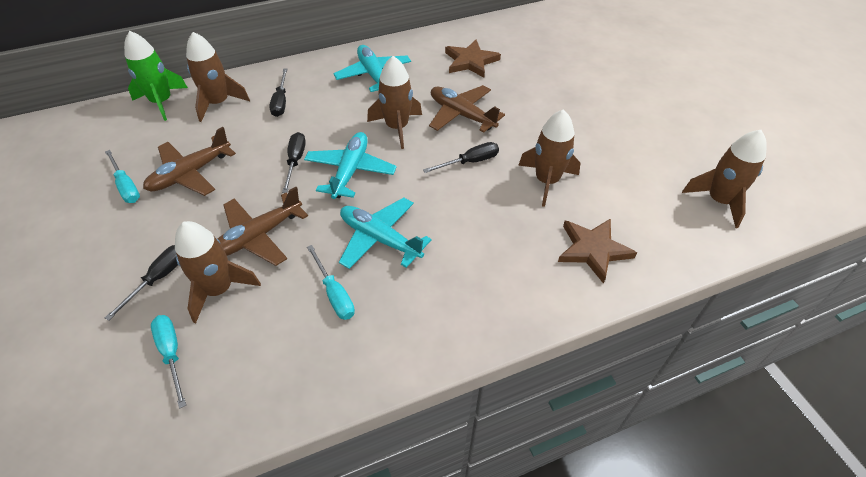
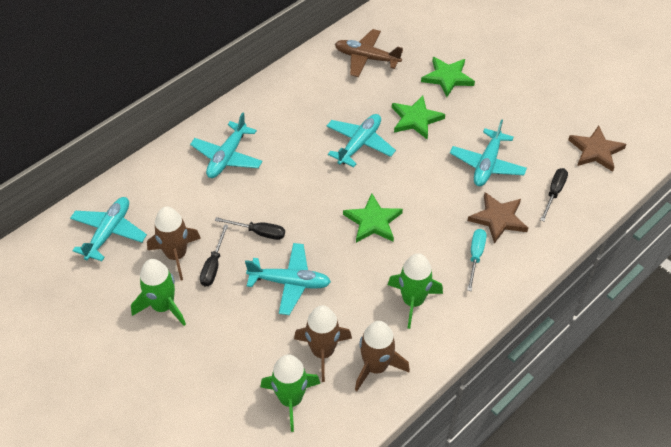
black screwdriver: 4 -> 3
brown plane: 3 -> 1
brown rocket: 5 -> 3
green rocket: 1 -> 3
green star: 0 -> 3
turquoise plane: 3 -> 5
turquoise screwdriver: 3 -> 1

